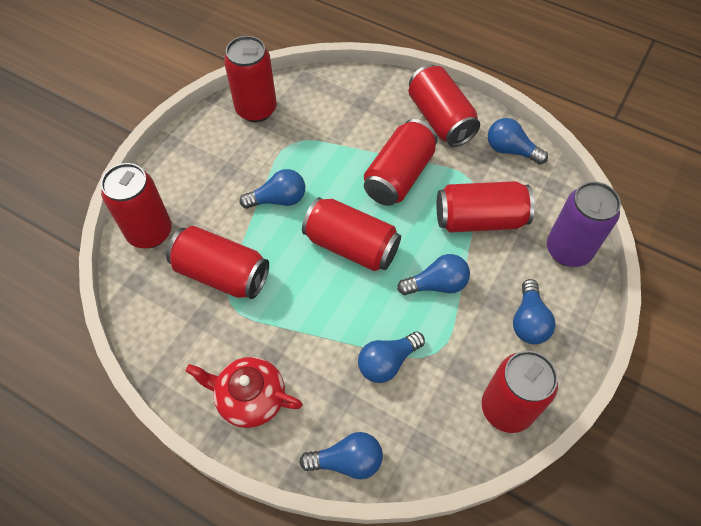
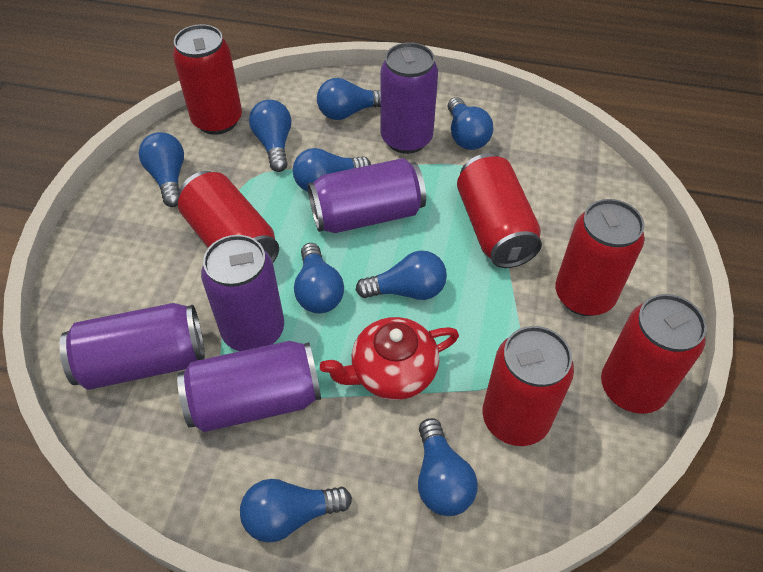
blue light bulb: 6 -> 9
purple can: 1 -> 5
red can: 8 -> 6

